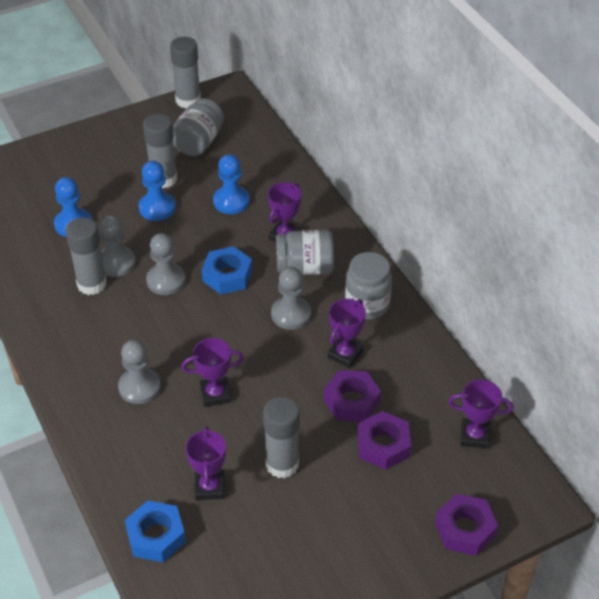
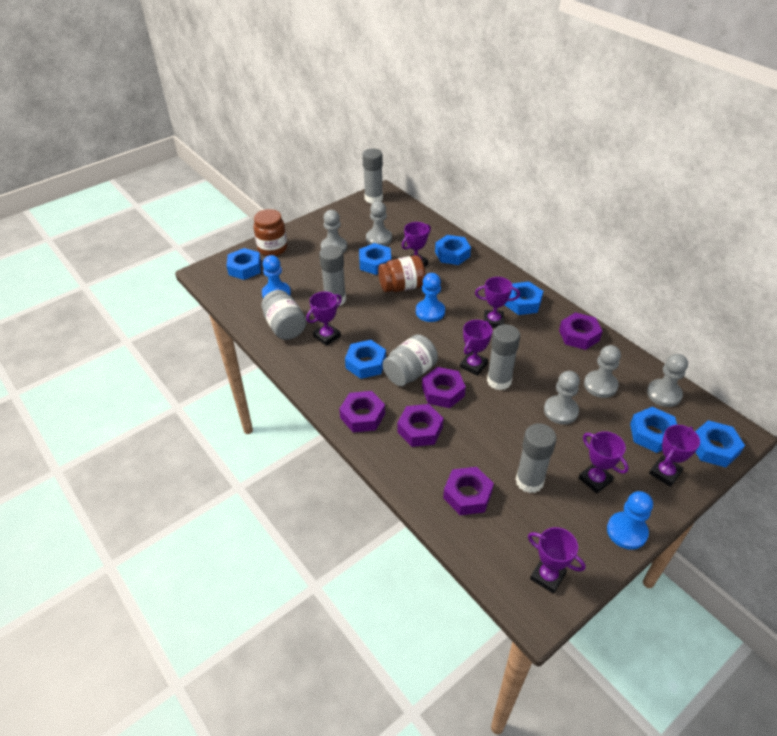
blue nut: 2 -> 7
brown jar: 0 -> 2
grey jar: 3 -> 2
grey pawn: 4 -> 5
purple nut: 3 -> 5
purple trophy: 5 -> 7

